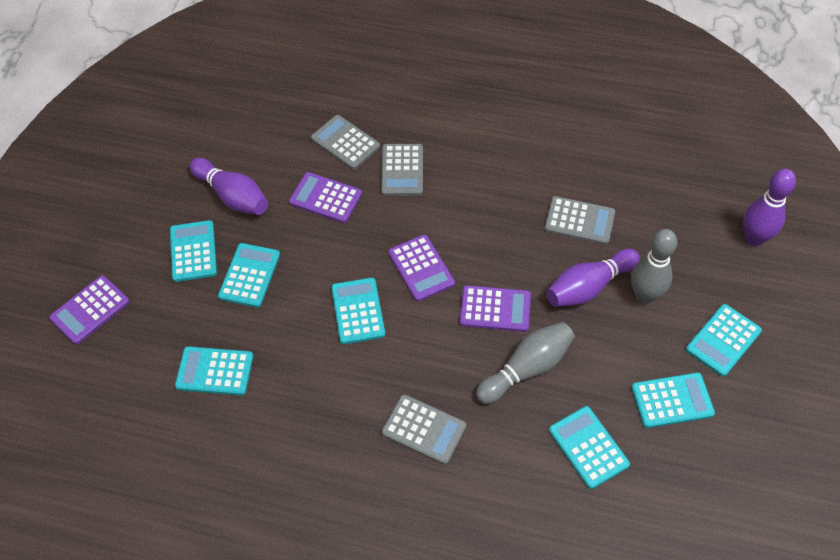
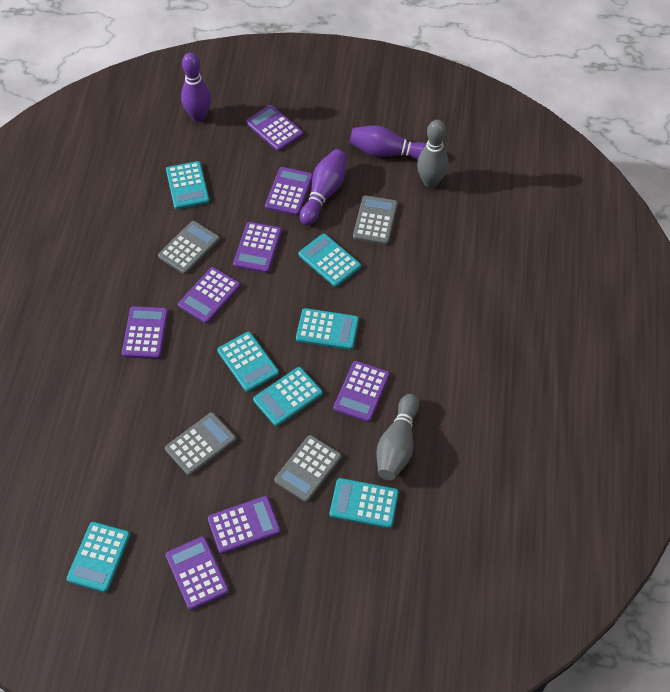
purple calculator: 4 -> 8

